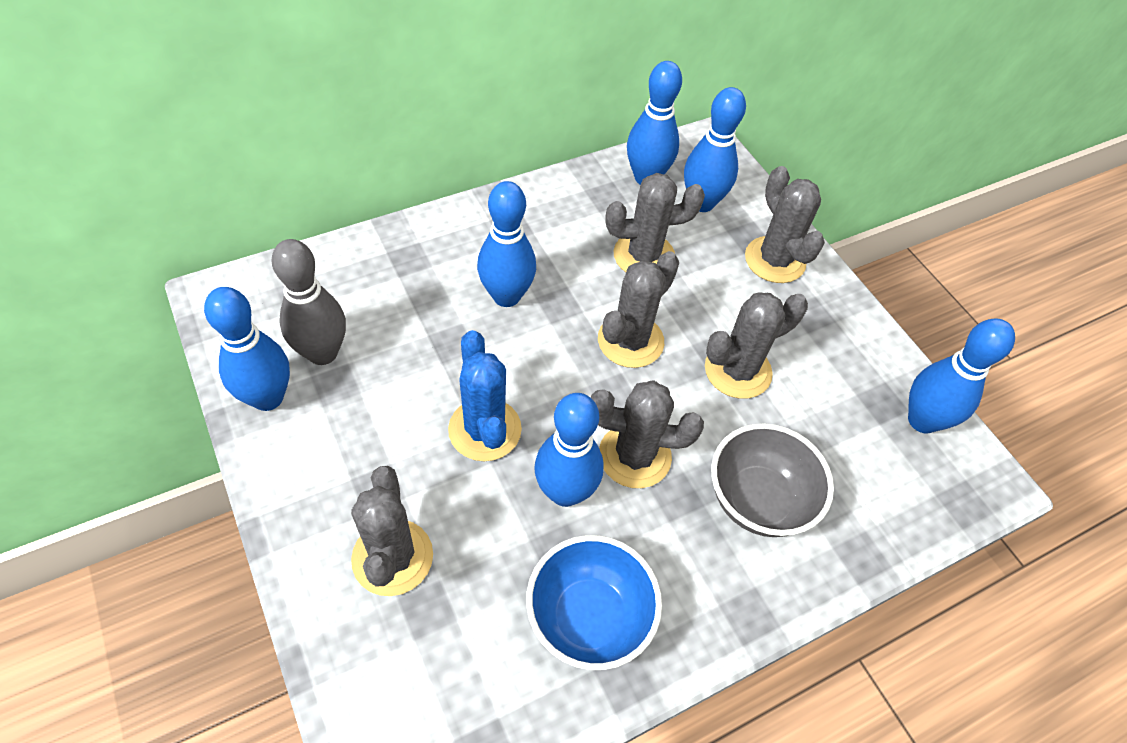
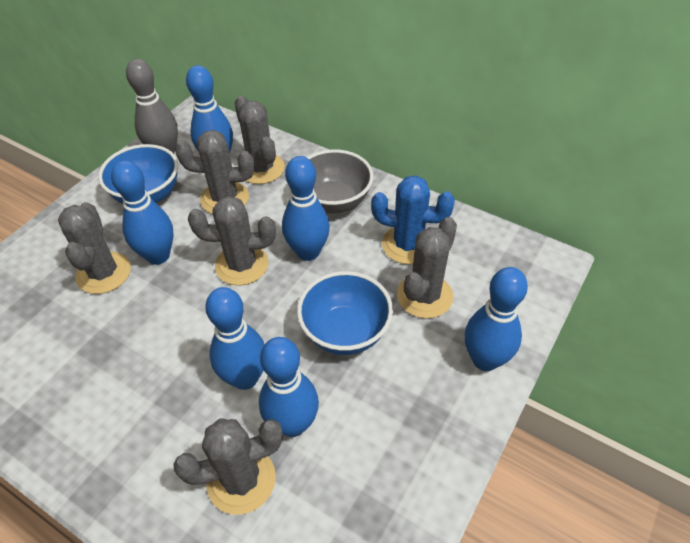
blue bowl: 1 -> 2

